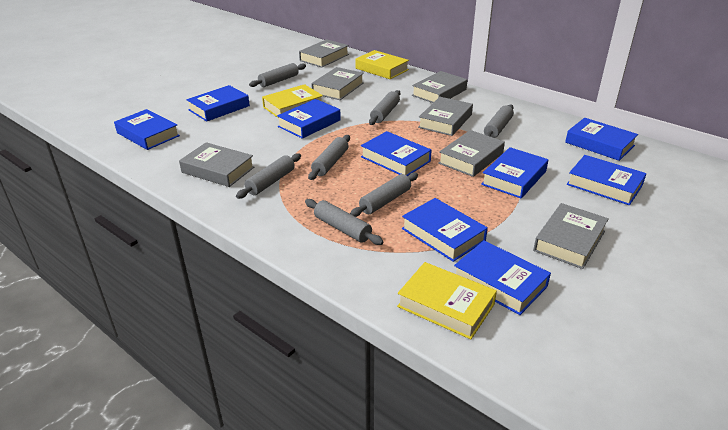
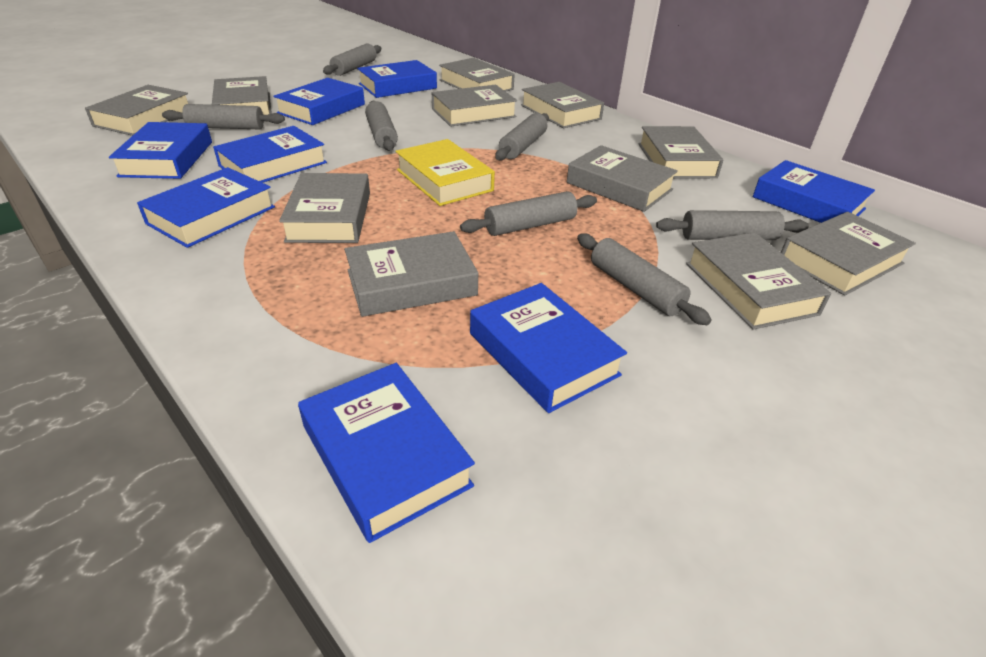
blue book: 9 -> 8
grey book: 7 -> 11
yellow book: 3 -> 1

